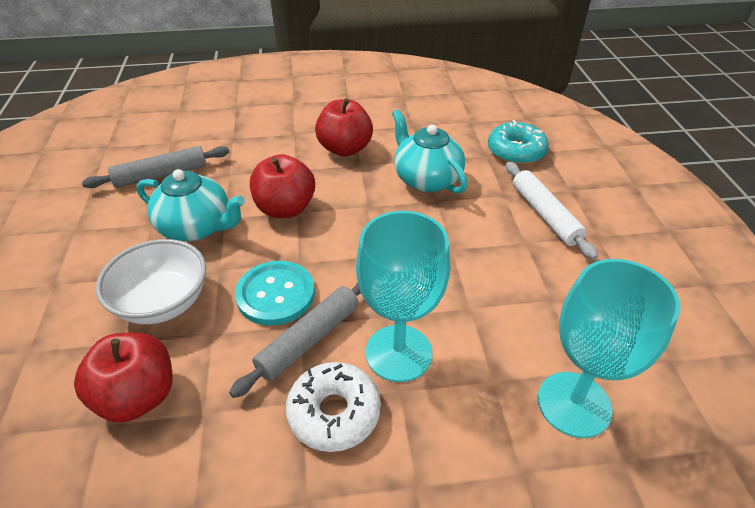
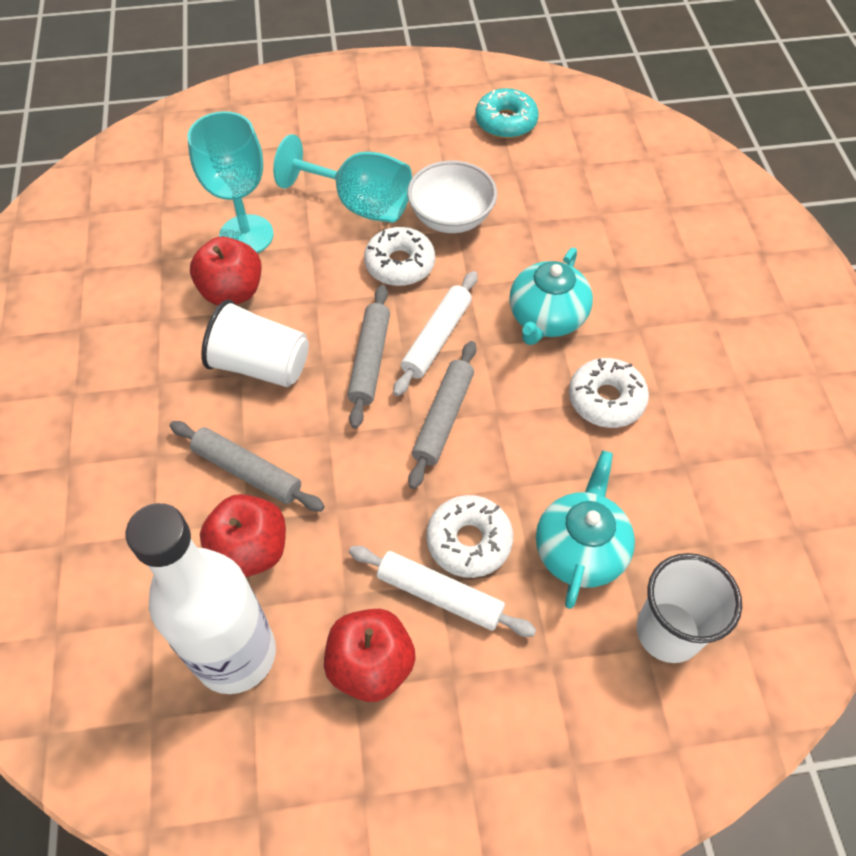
grey rolling pin: 2 -> 3
turquoise button: 1 -> 0
white bottle: 0 -> 1
white cup: 0 -> 2
white donut: 1 -> 3
white rolling pin: 1 -> 2

